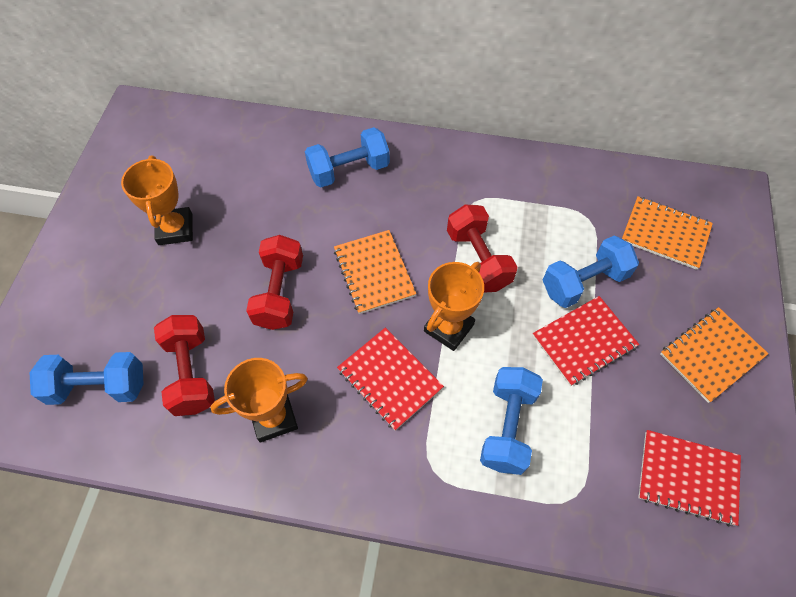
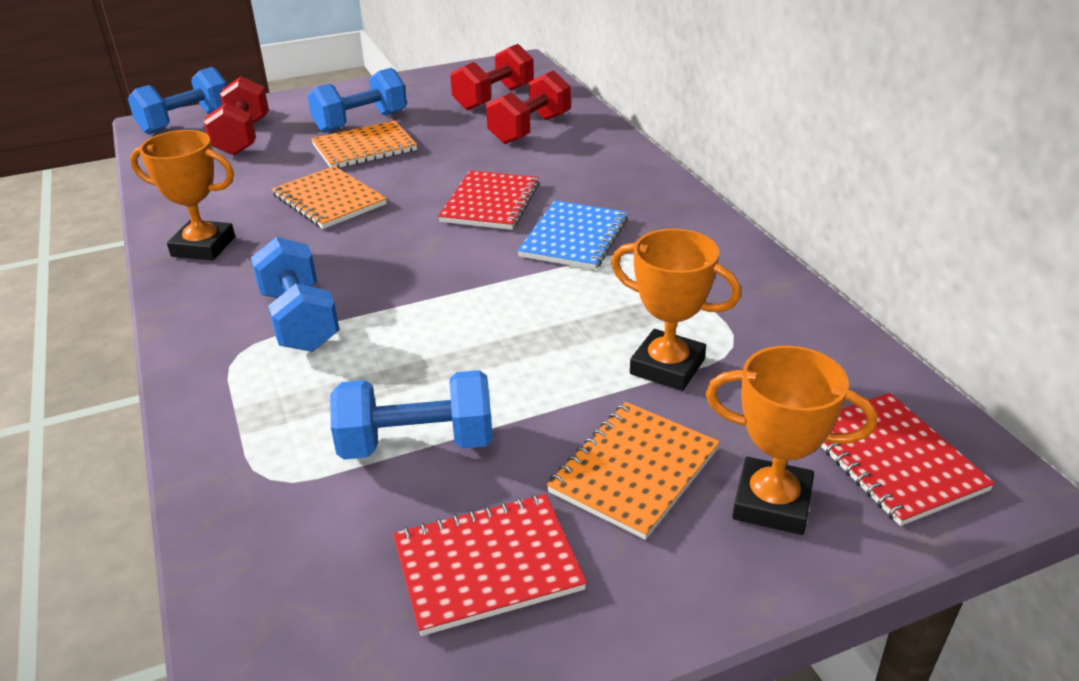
blue notebook: 0 -> 1

